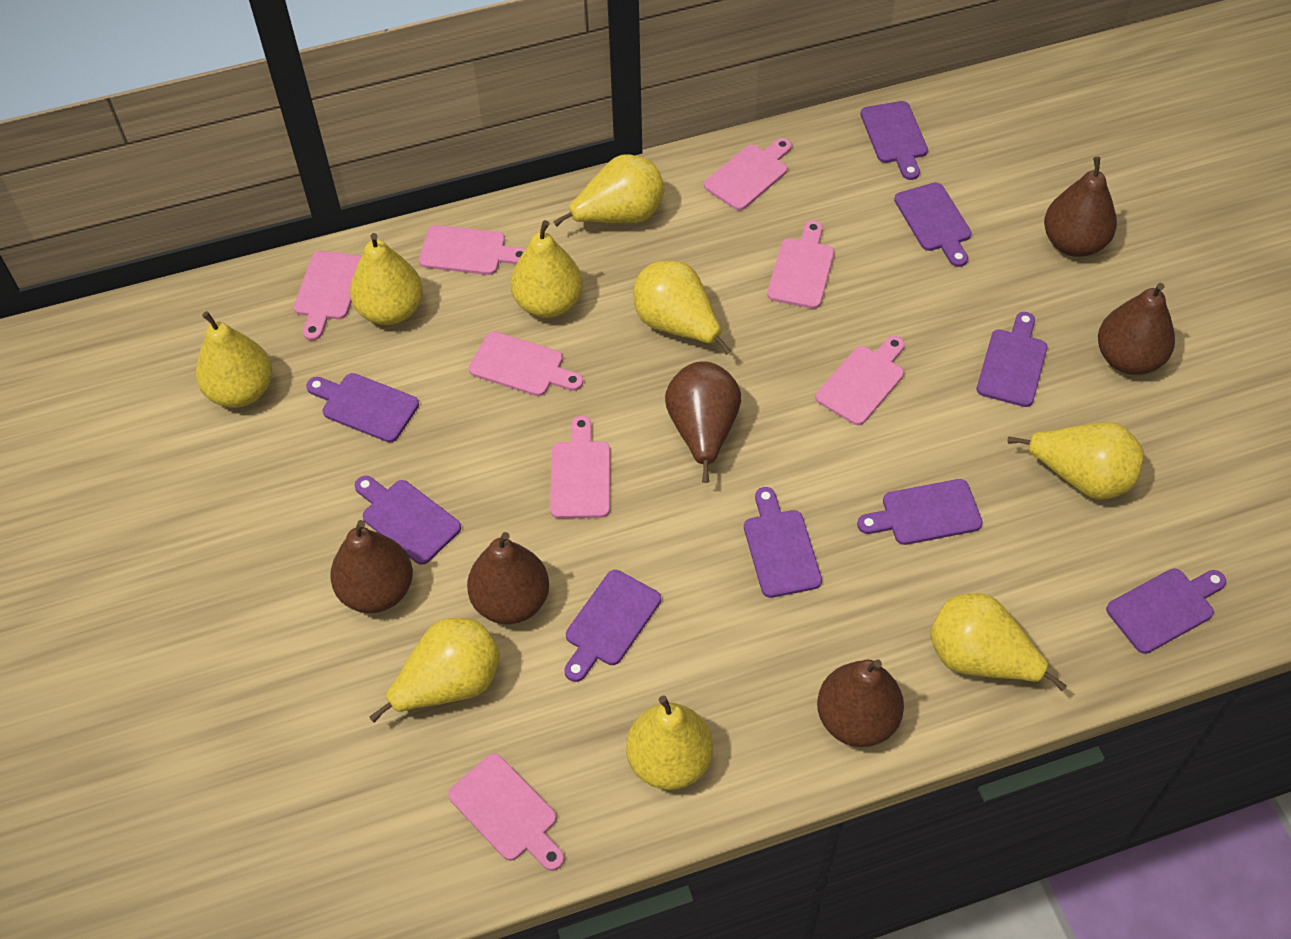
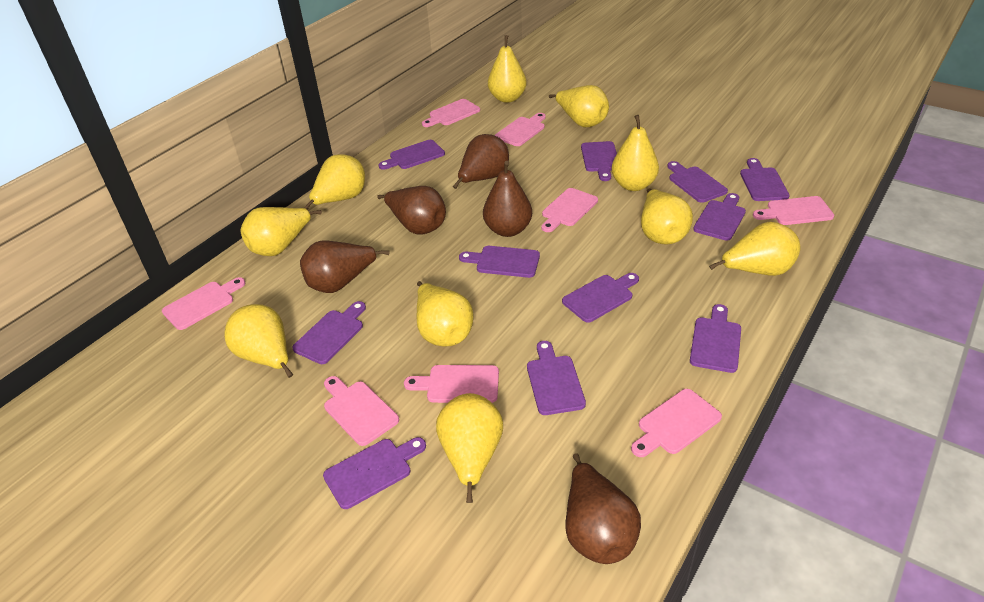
brown pear: 6 -> 5
purple cutting board: 9 -> 11
yellow pear: 9 -> 10

